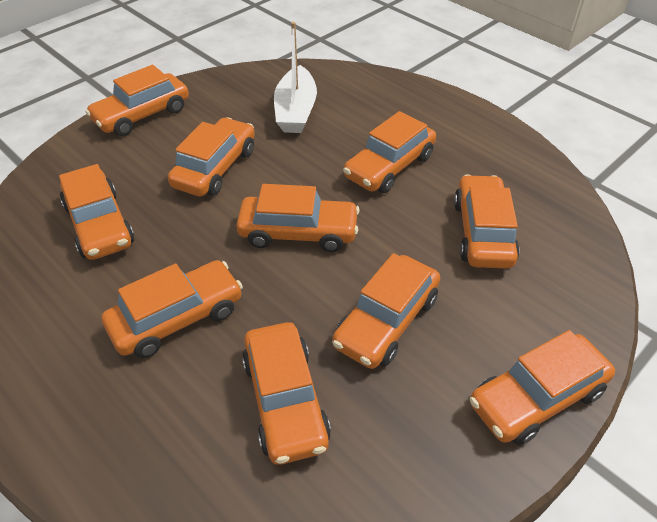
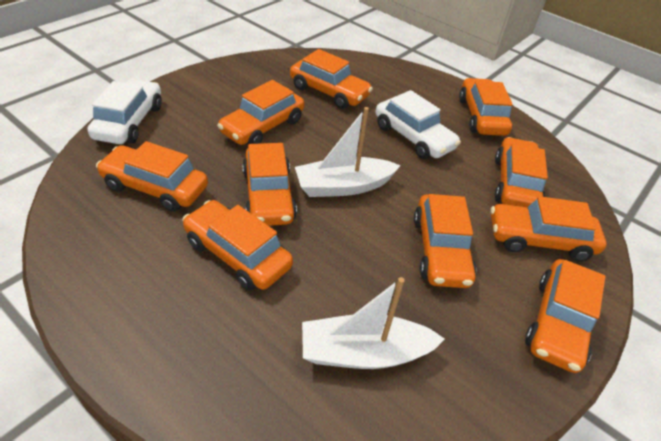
white boat: 1 -> 2
white car: 0 -> 2

